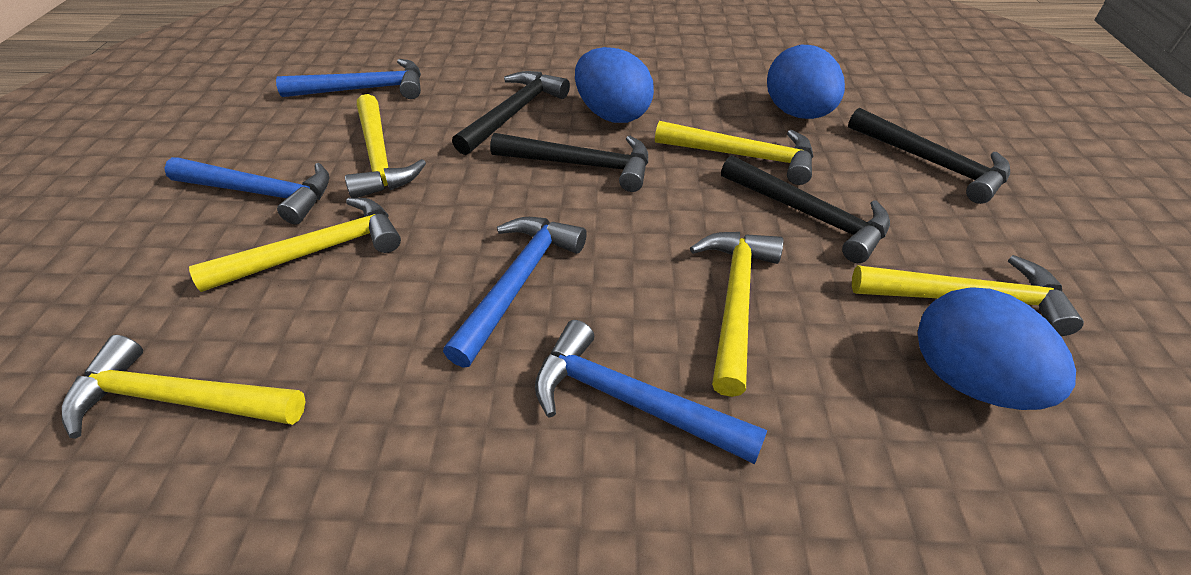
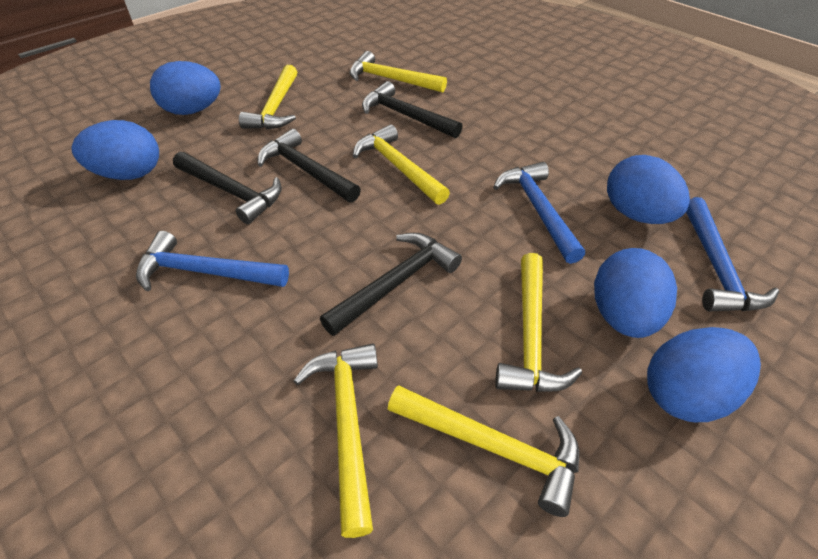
blue egg: 3 -> 5
blue hammer: 4 -> 3

